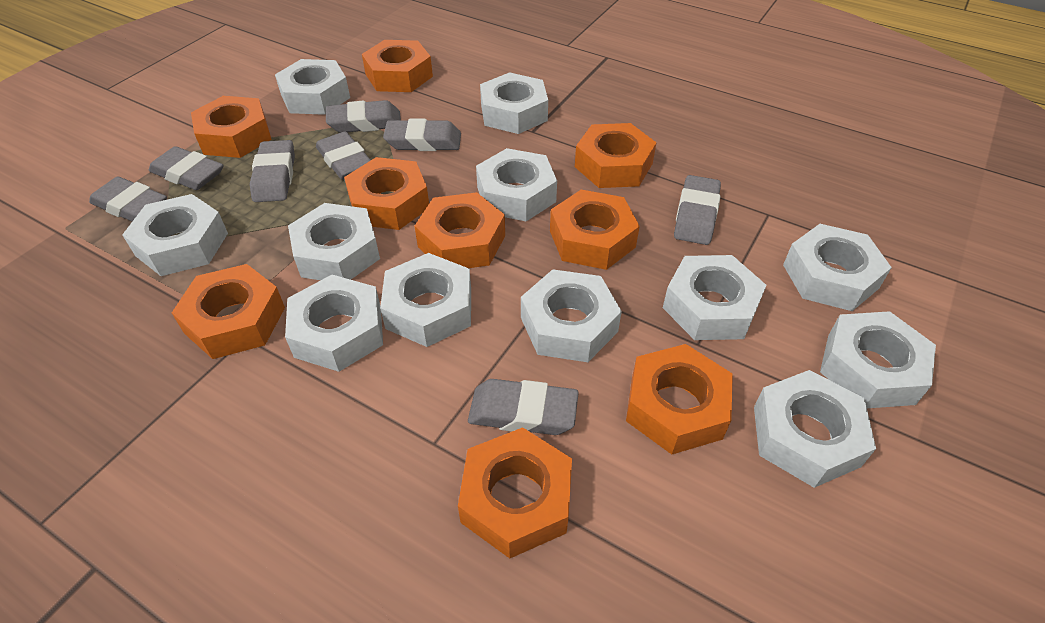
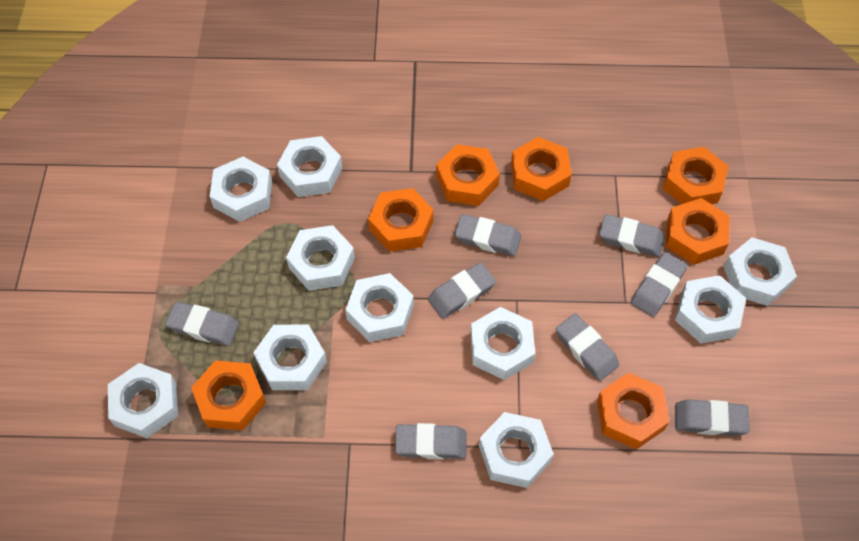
orange nut: 9 -> 7
white nut: 12 -> 10

